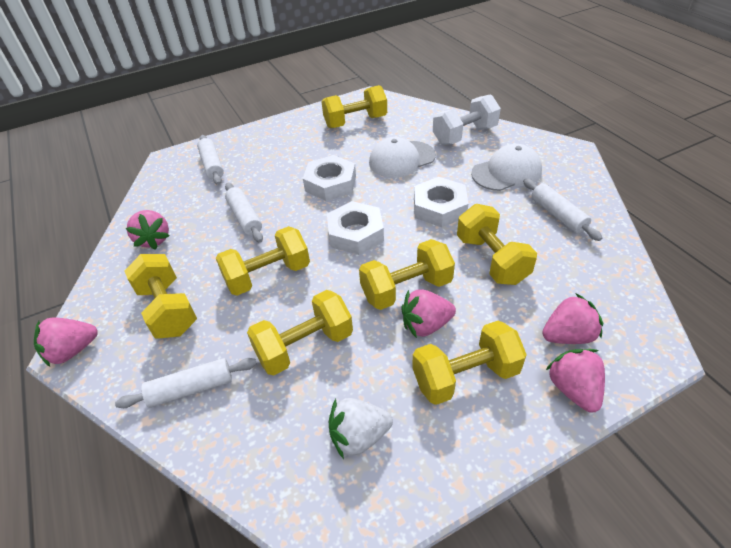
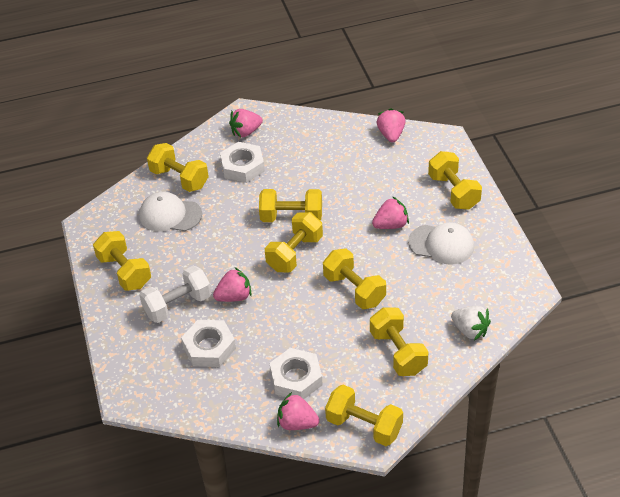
white rolling pin: 4 -> 0
yellow dumbbell: 7 -> 8

